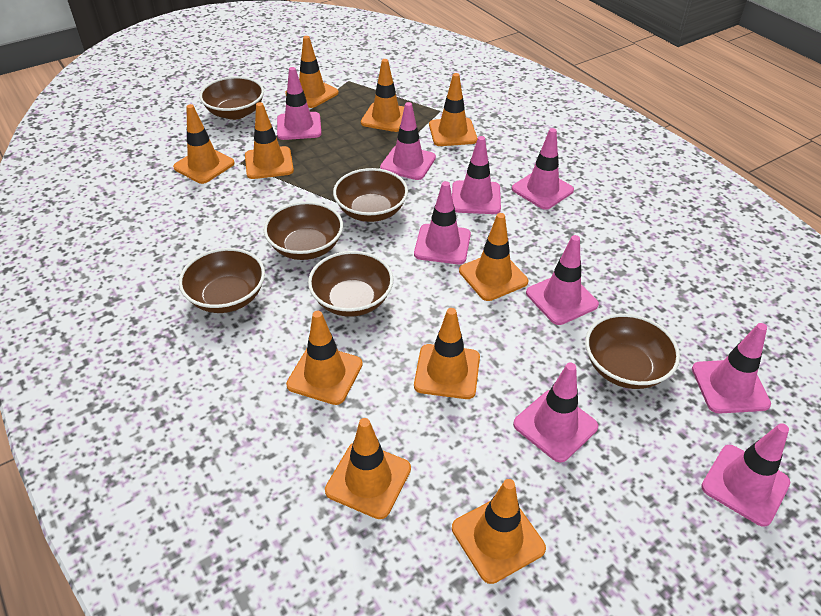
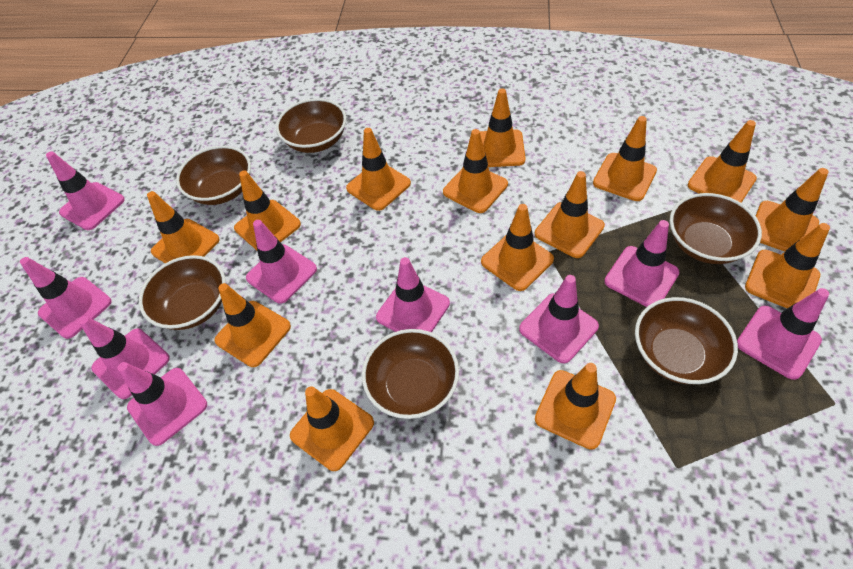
orange traffic cone: 10 -> 14

